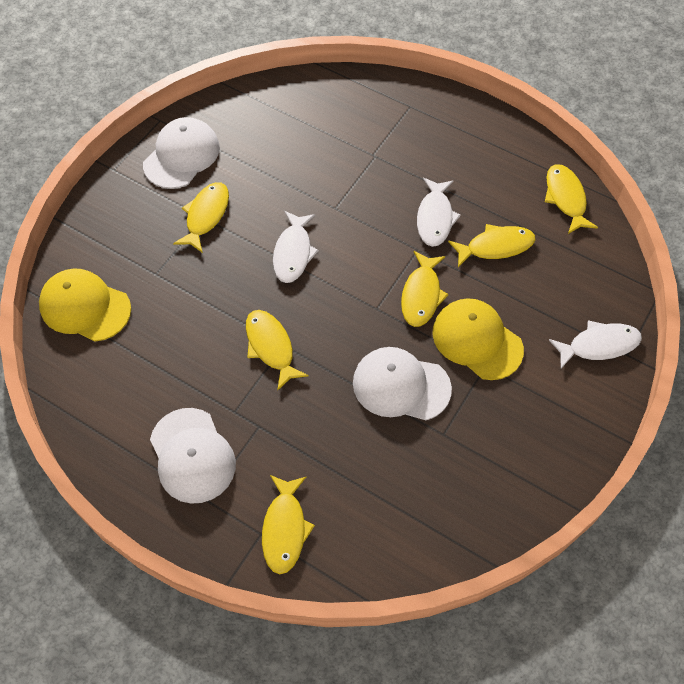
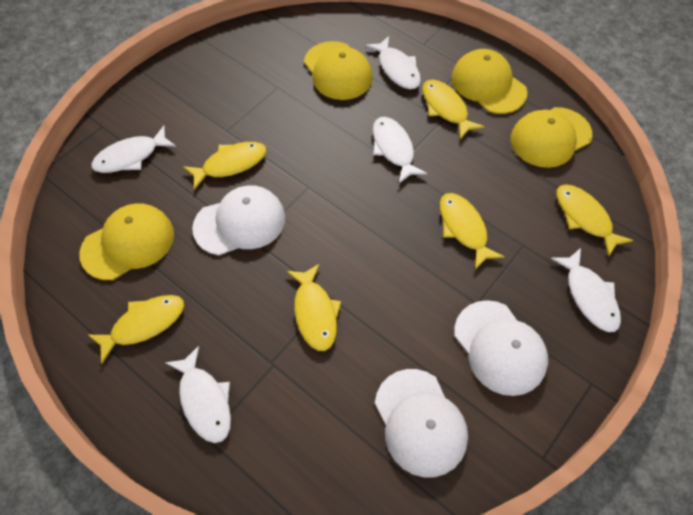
white fish: 3 -> 5
yellow cap: 2 -> 4

